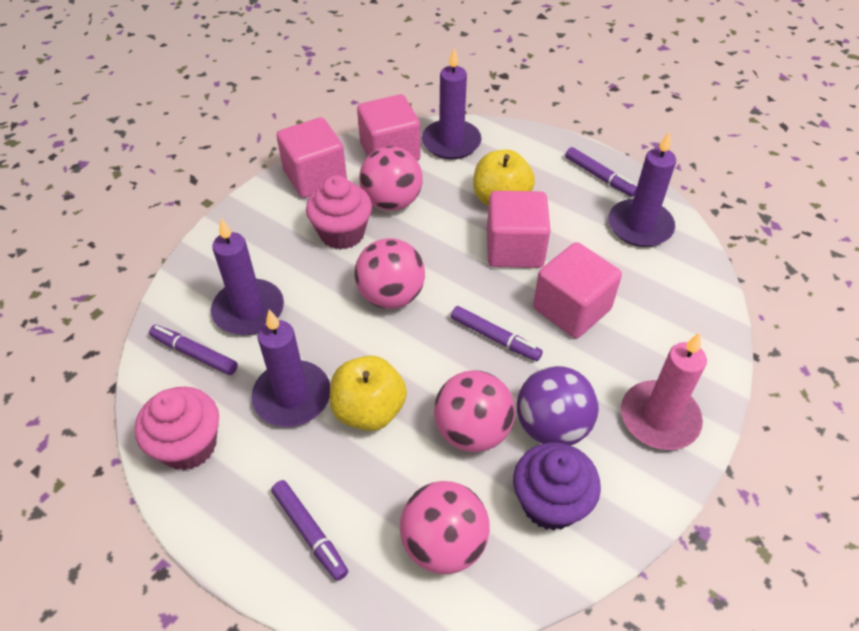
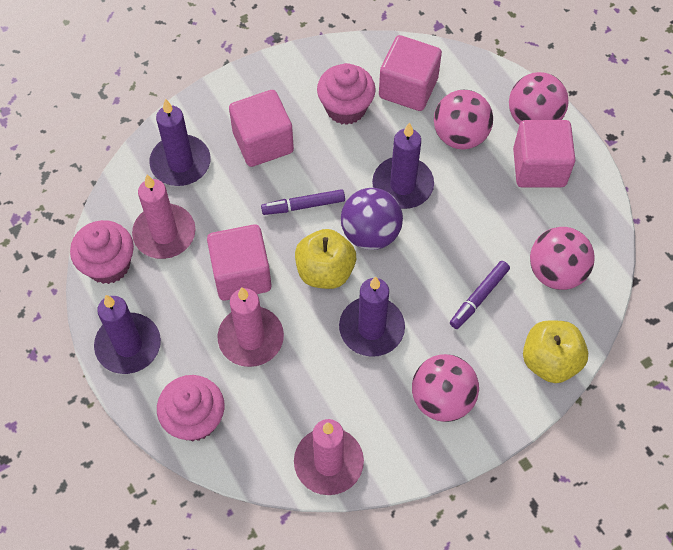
pink candle: 1 -> 3
pink cupcake: 2 -> 3
purple cupcake: 1 -> 0
purple marker: 4 -> 2

